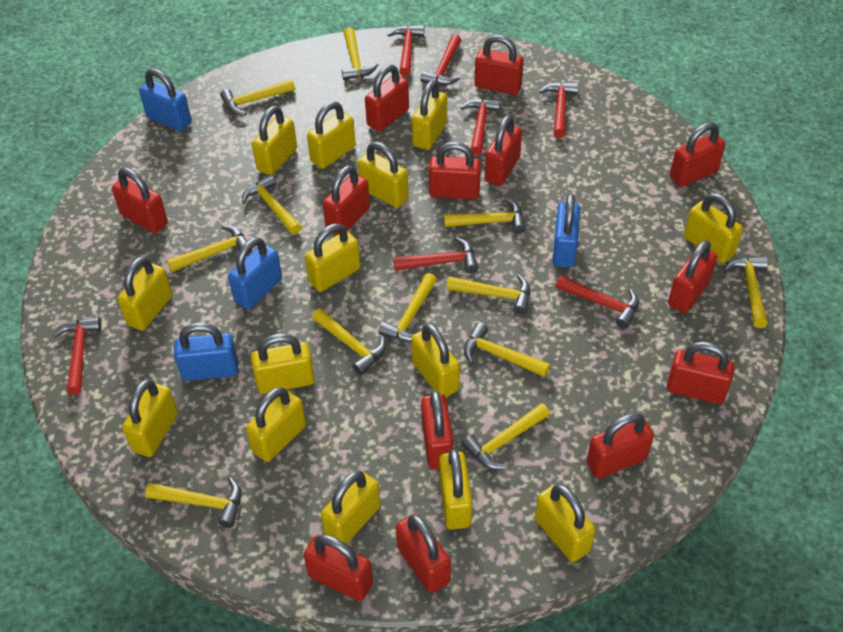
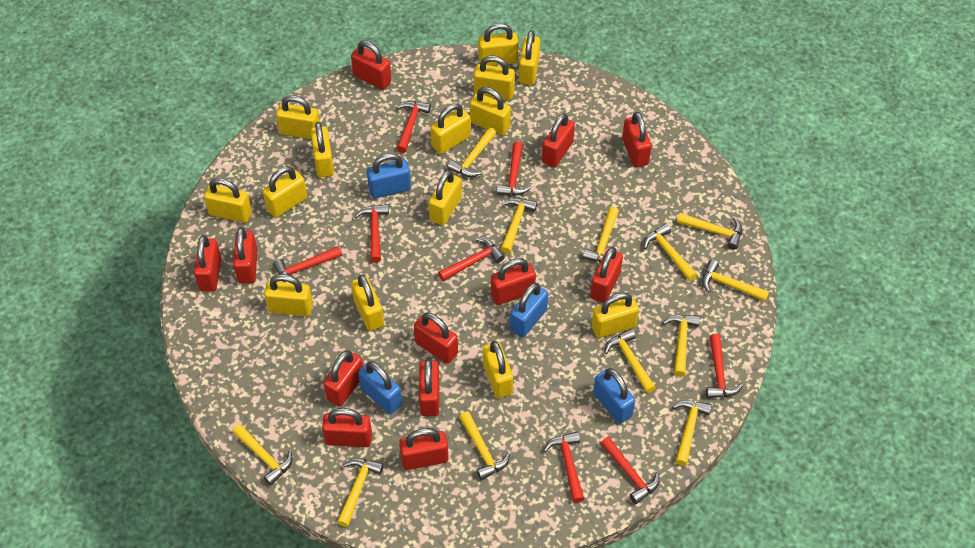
red hammer: 7 -> 8
red padlock: 13 -> 12

